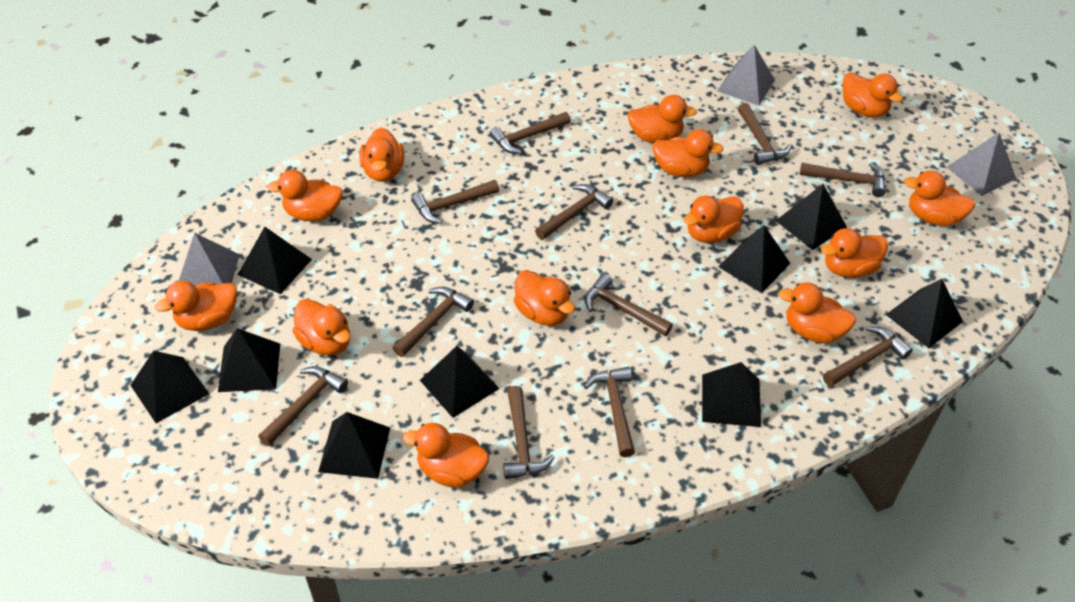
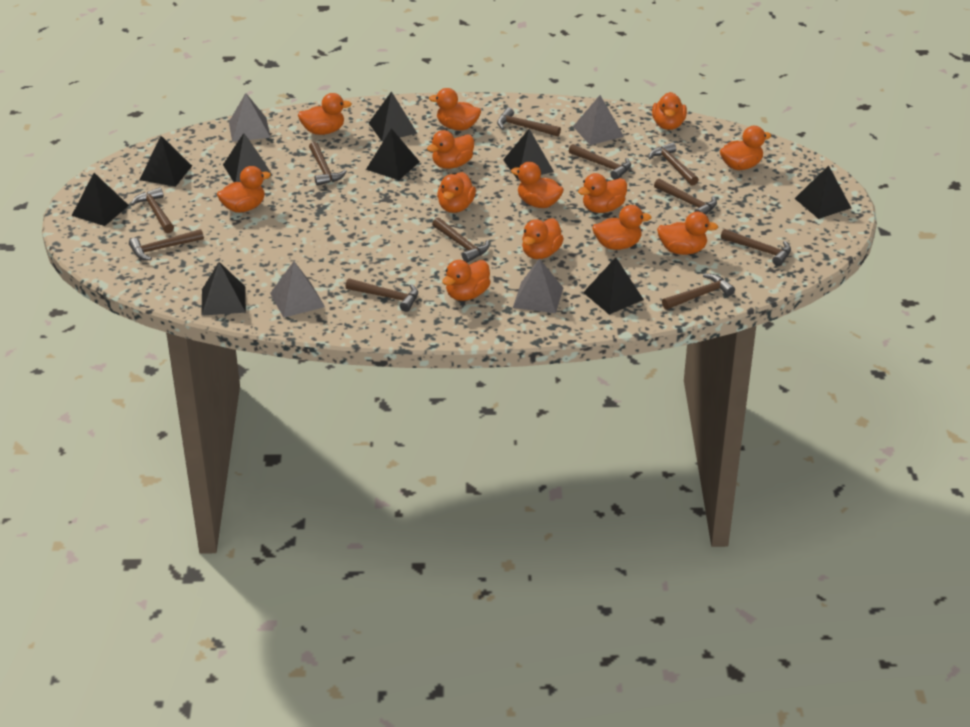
grey pyramid: 3 -> 4

